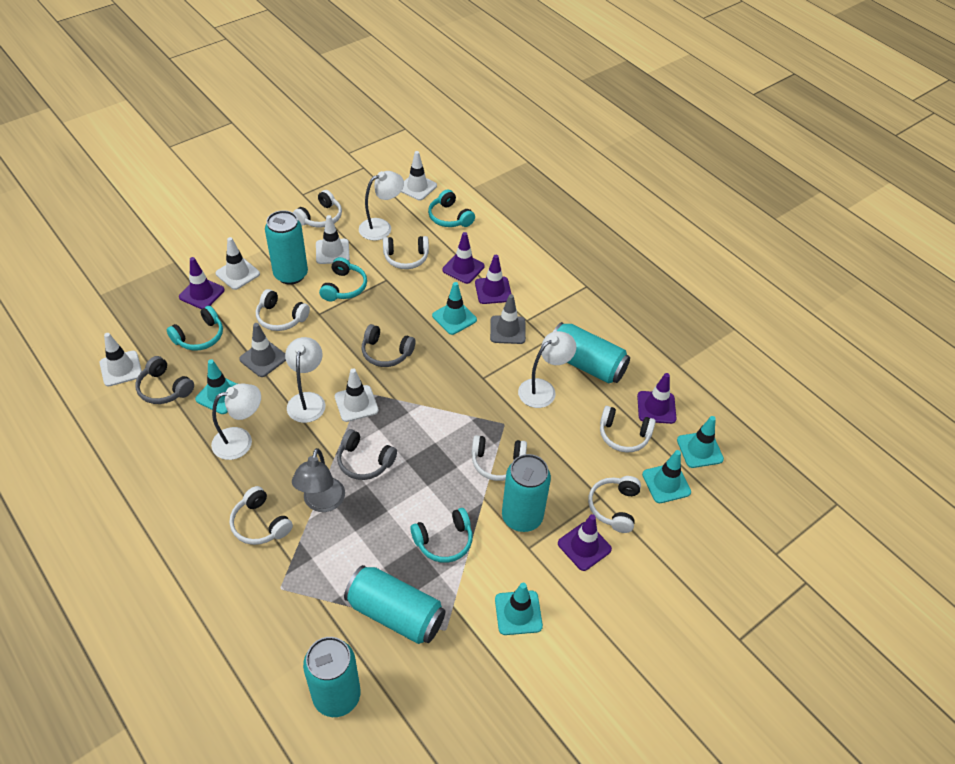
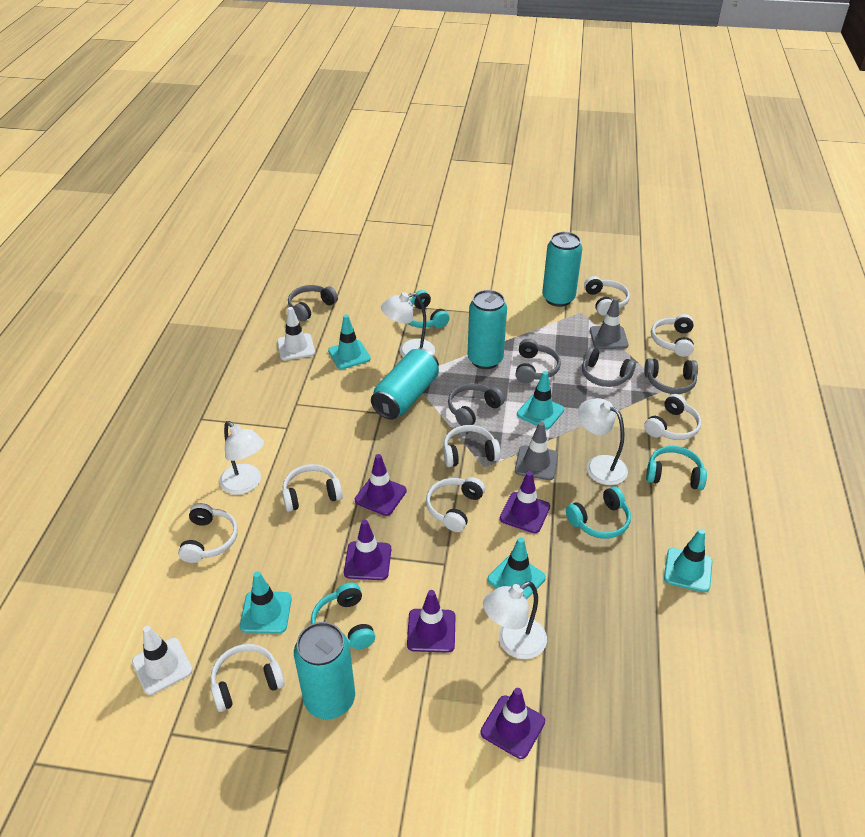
grey headphones: 3 -> 5
grey lamp: 1 -> 0
turquoise can: 5 -> 4
white headphones: 7 -> 8
white traffic cone: 5 -> 2

